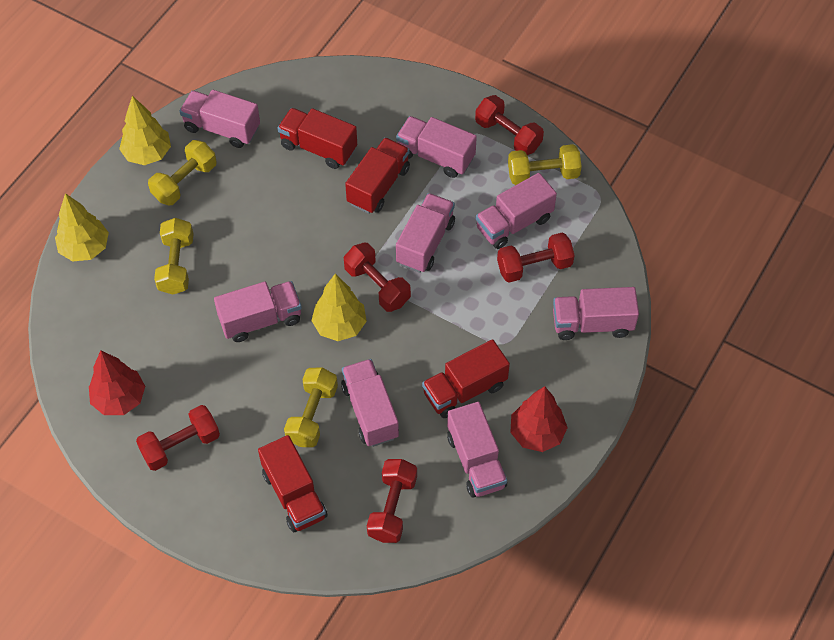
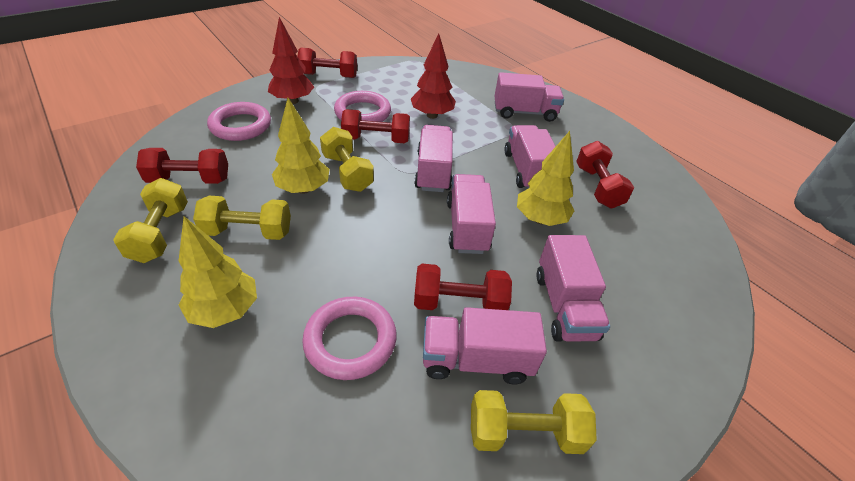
pink ring: 0 -> 3
pink truck: 8 -> 6
red truck: 4 -> 0

